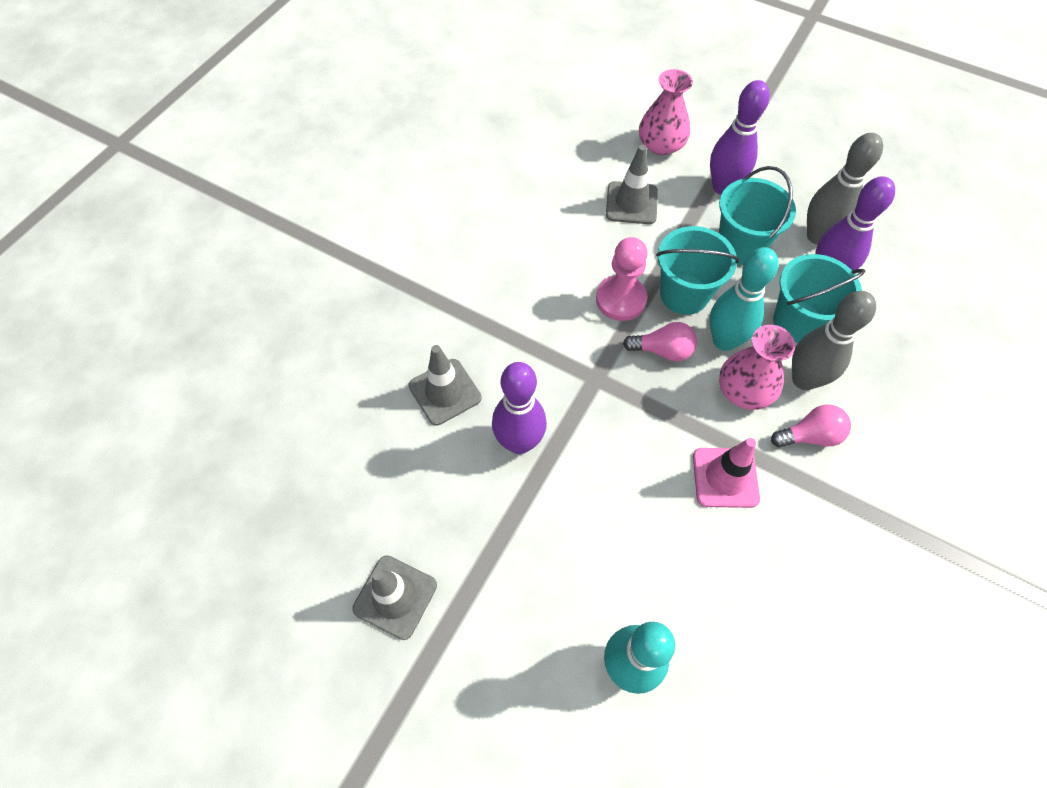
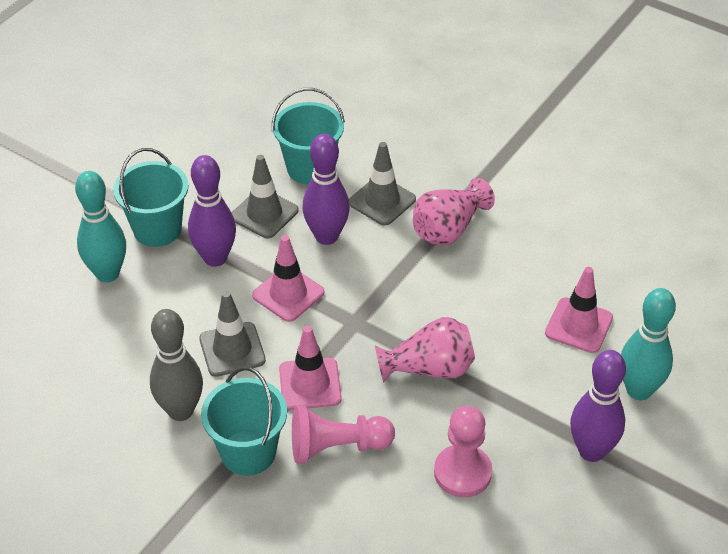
grey bowling pin: 2 -> 1
pink light bulb: 2 -> 0
pink pawn: 1 -> 2
pink traffic cone: 1 -> 3

